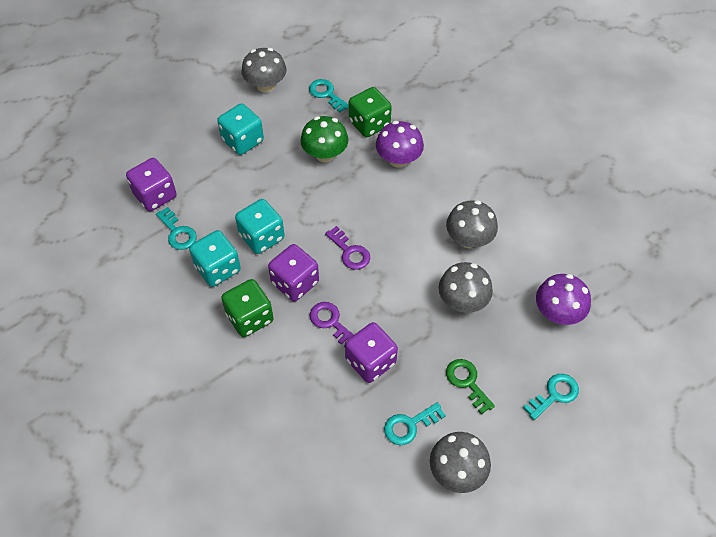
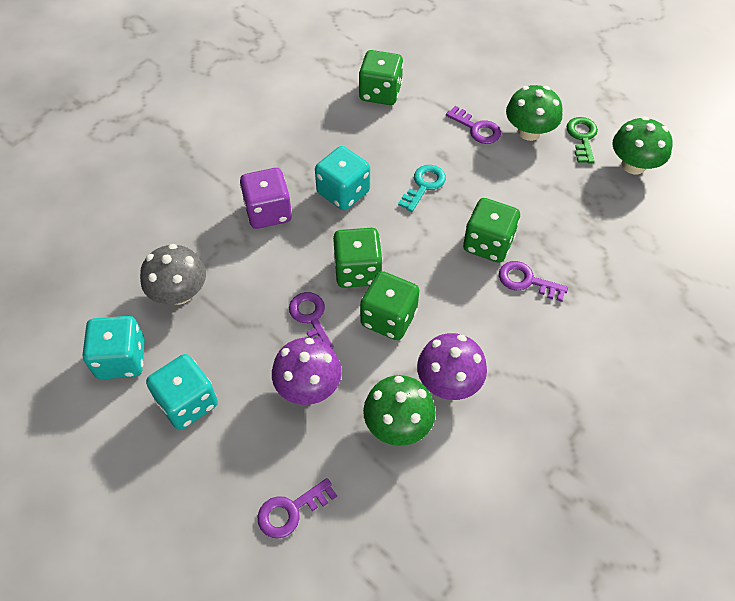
green dice: 2 -> 4
green mushroom: 1 -> 3
grey mushroom: 4 -> 1
purple dice: 3 -> 1
purple key: 2 -> 4
turquoise key: 4 -> 1

